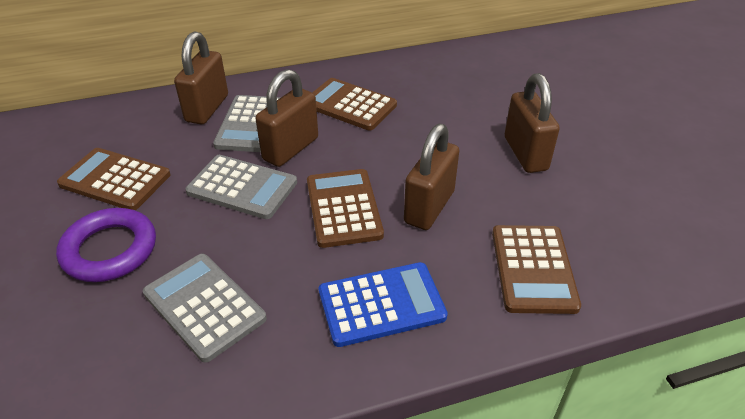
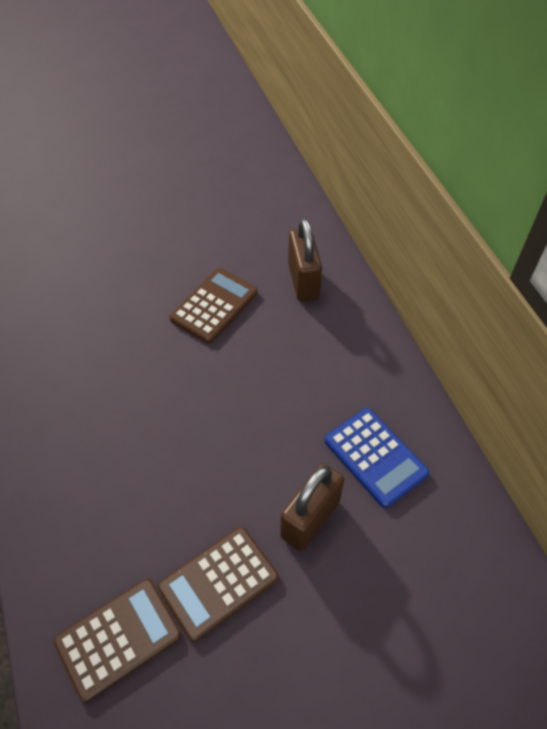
brown calculator: 4 -> 3
brown padlock: 4 -> 2
grey calculator: 3 -> 0
purple ring: 1 -> 0

